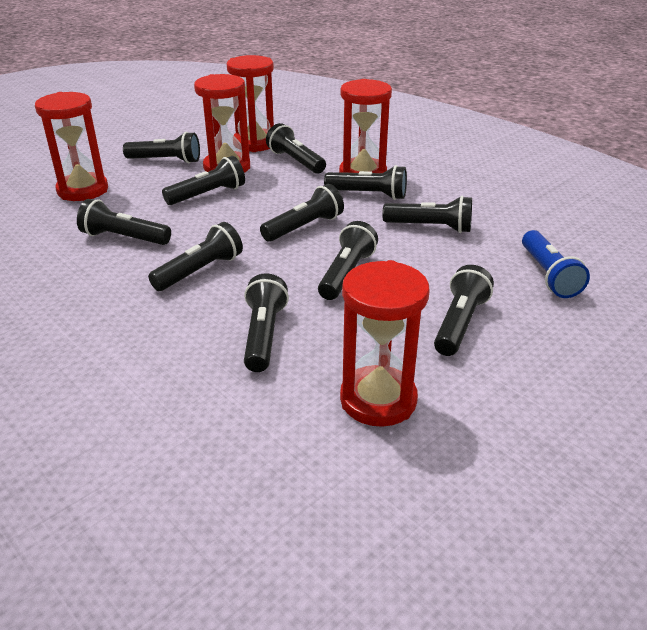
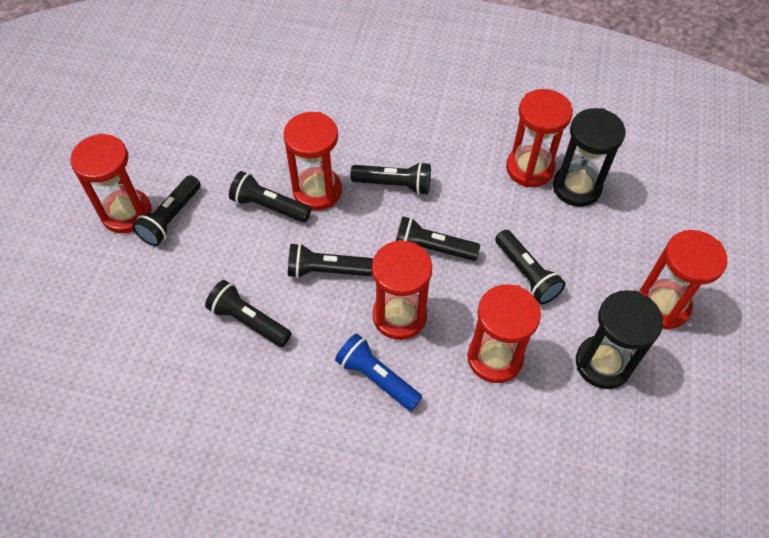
black flashlight: 11 -> 7
black hourglass: 0 -> 2
red hourglass: 5 -> 6

